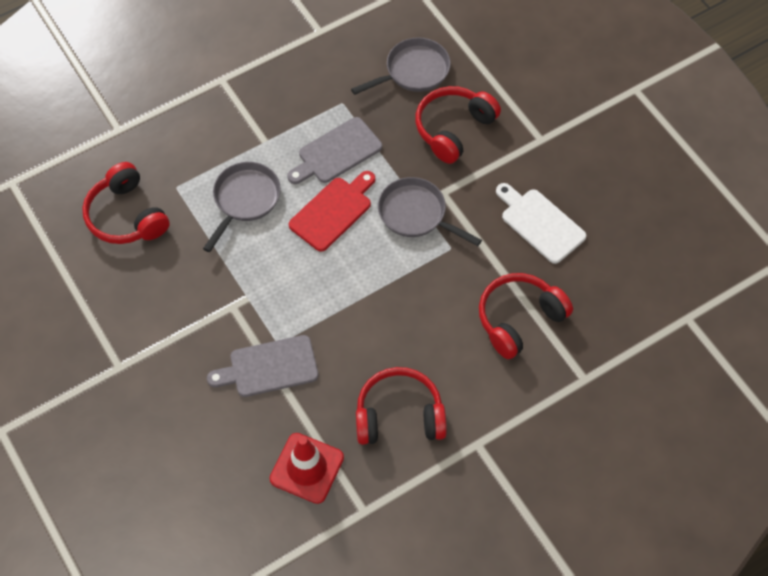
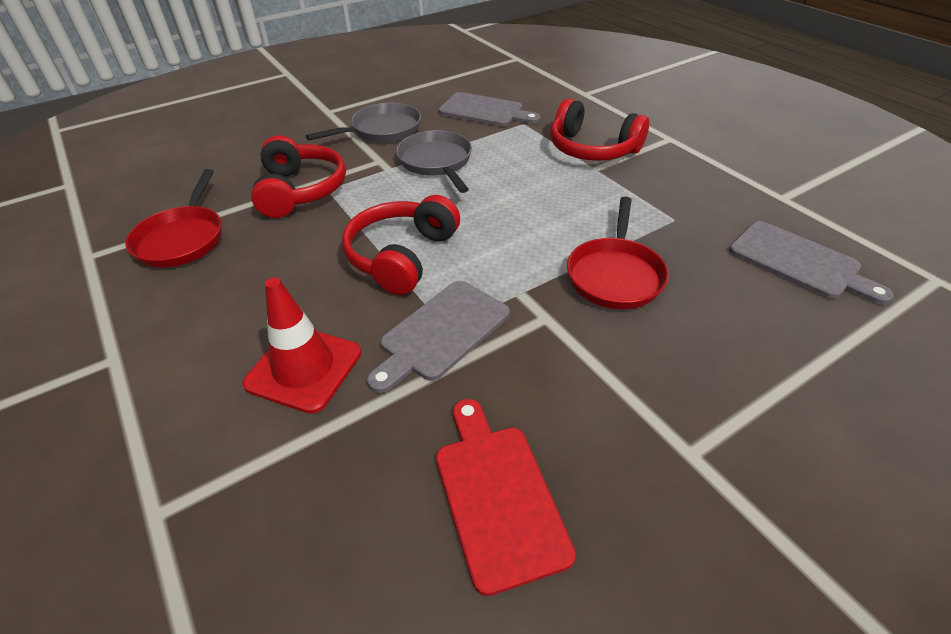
grey cutting board: 2 -> 3
grey pan: 3 -> 2
red headphones: 4 -> 3
red pan: 0 -> 2
white cutting board: 1 -> 0

